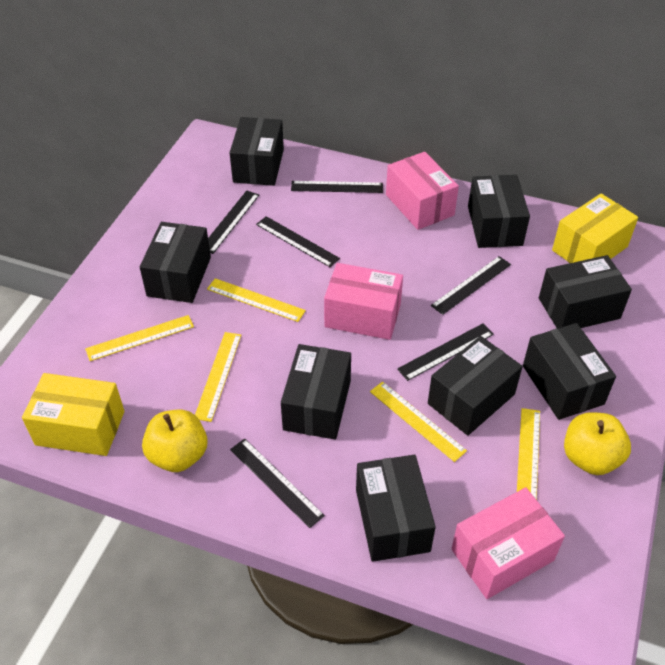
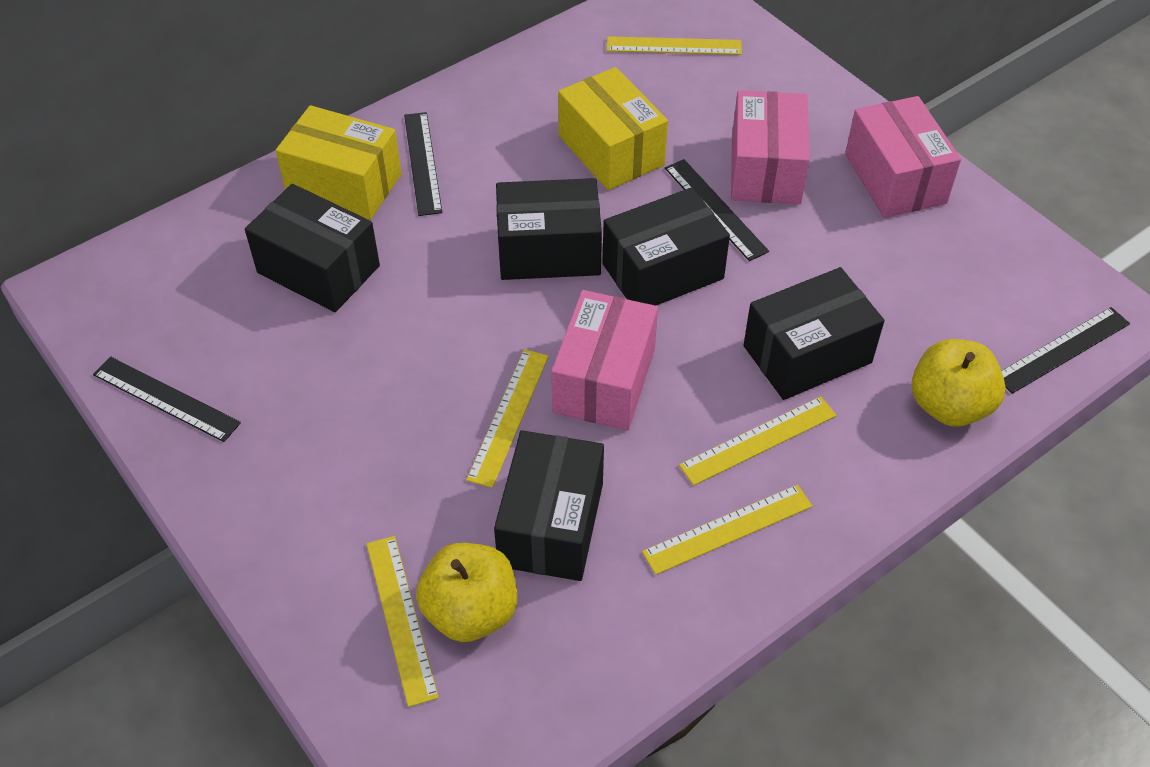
black box: 8 -> 5
black ruler: 6 -> 4

